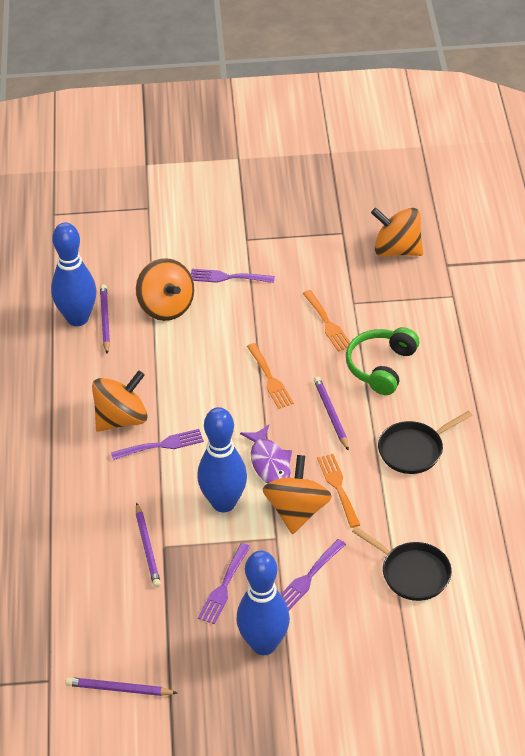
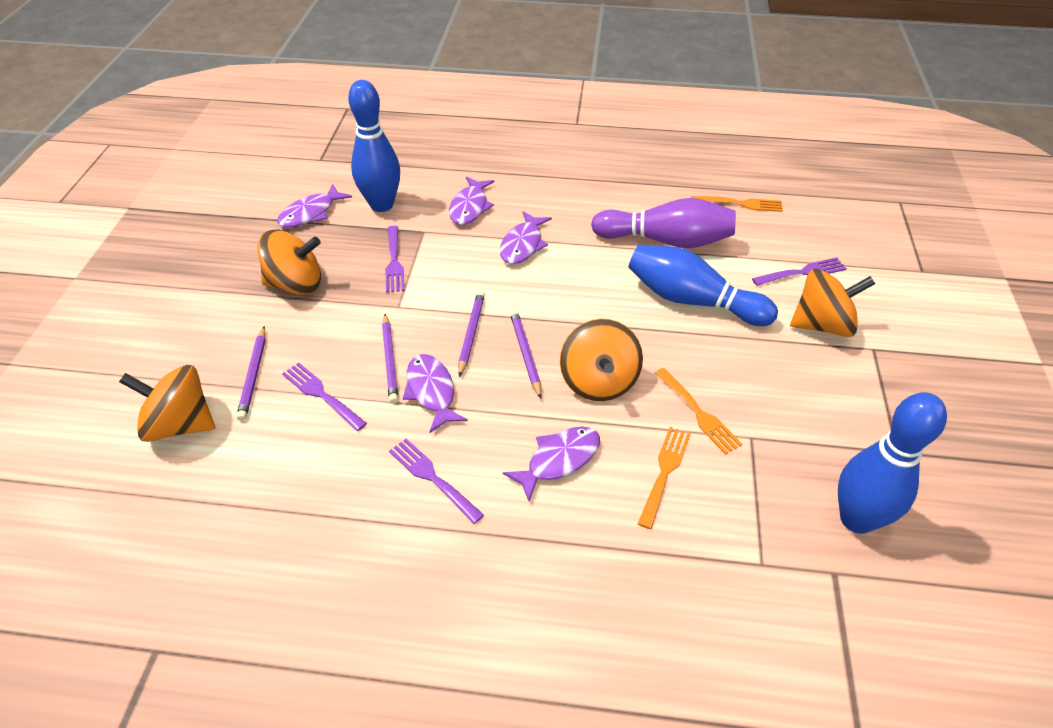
black pan: 2 -> 0
green headphones: 1 -> 0
purple bowling pin: 0 -> 1
purple fish: 1 -> 5

